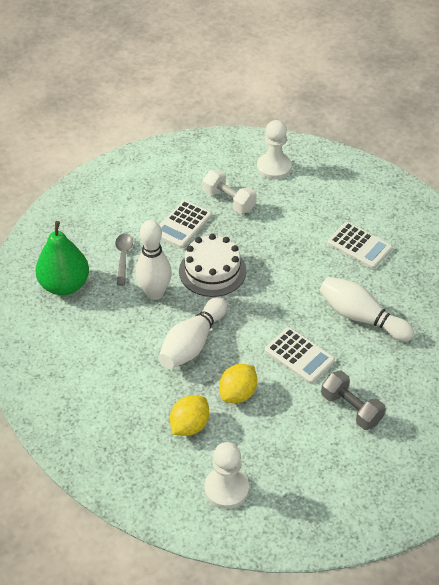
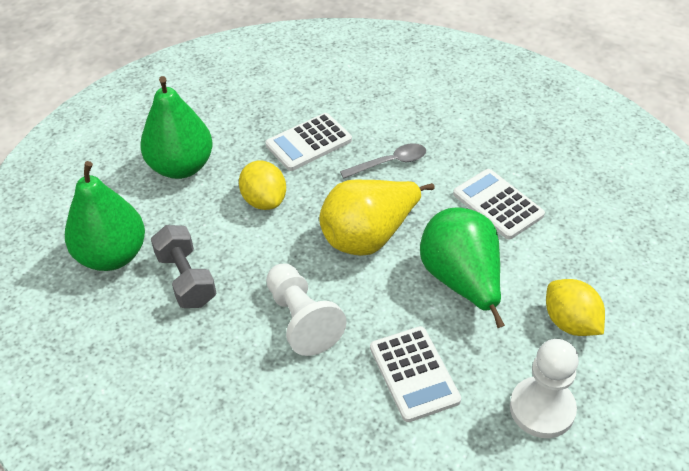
green pear: 1 -> 3
white bowling pin: 3 -> 0
white cake: 1 -> 0
white dumbbell: 1 -> 0
yellow pear: 0 -> 1

